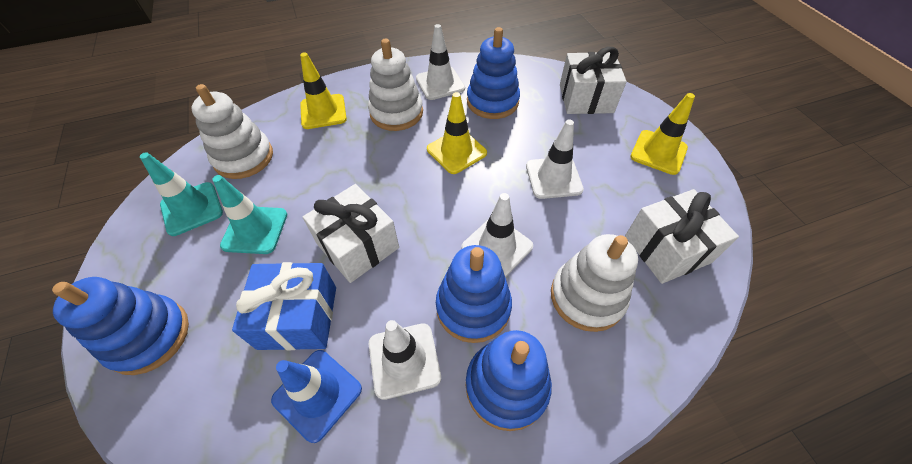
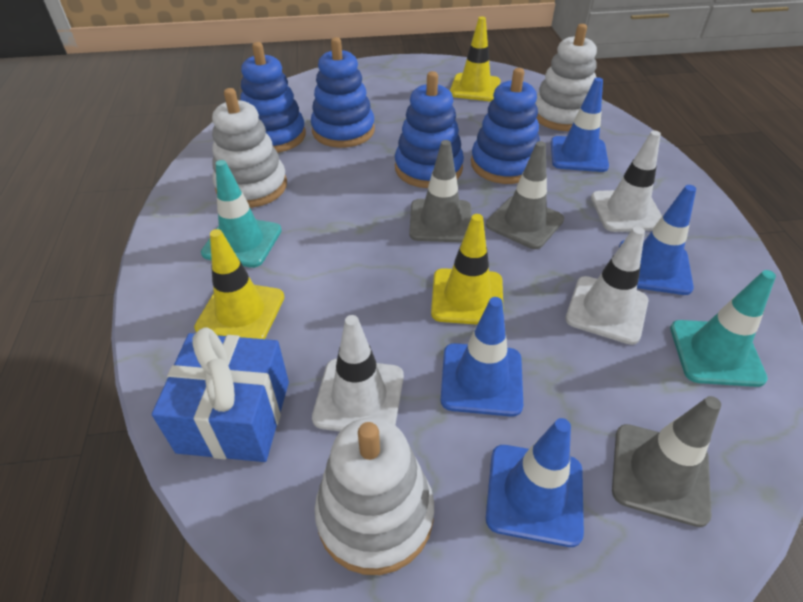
blue traffic cone: 1 -> 4
grey traffic cone: 0 -> 3
white gift: 3 -> 0
white traffic cone: 4 -> 3

